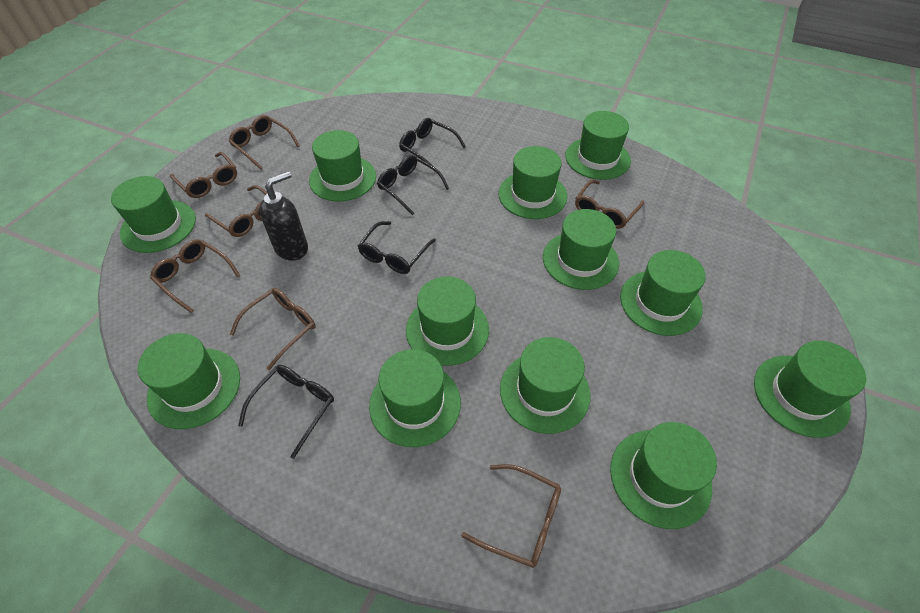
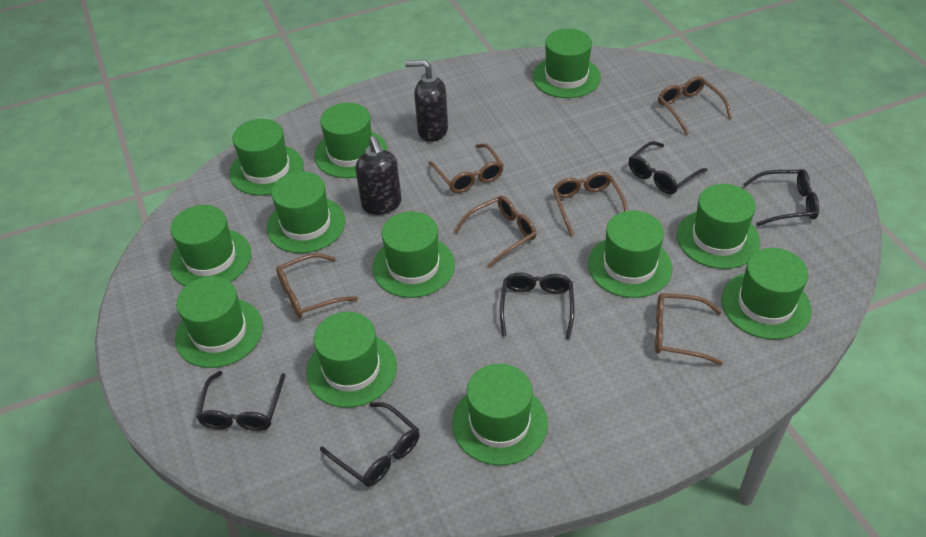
black glasses: 4 -> 5
black soap dispenser: 1 -> 2
brown glasses: 7 -> 6

